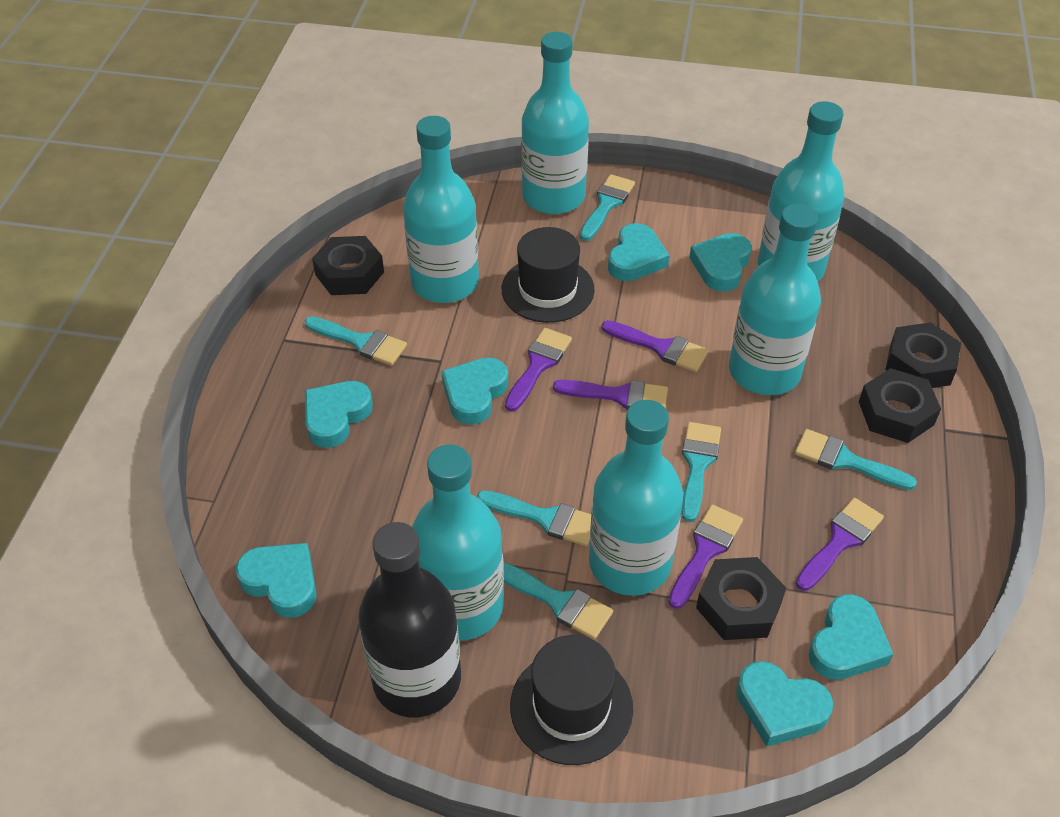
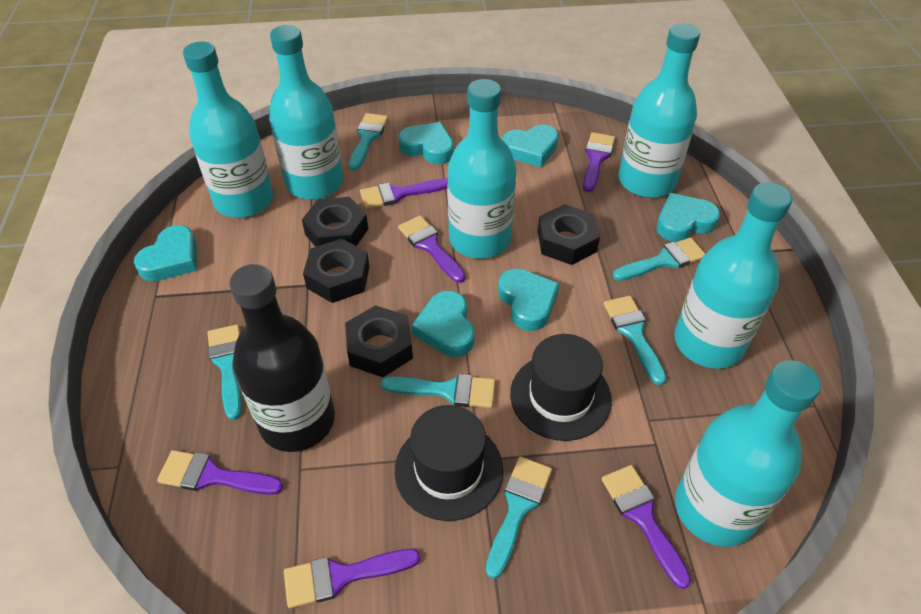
purple brush: 5 -> 6
turquoise heart: 7 -> 6

